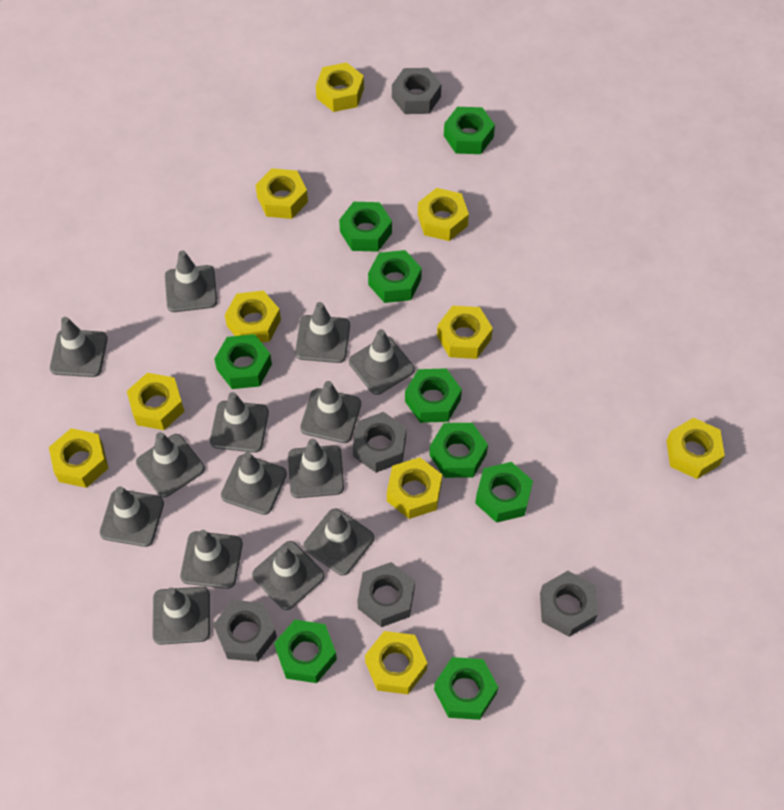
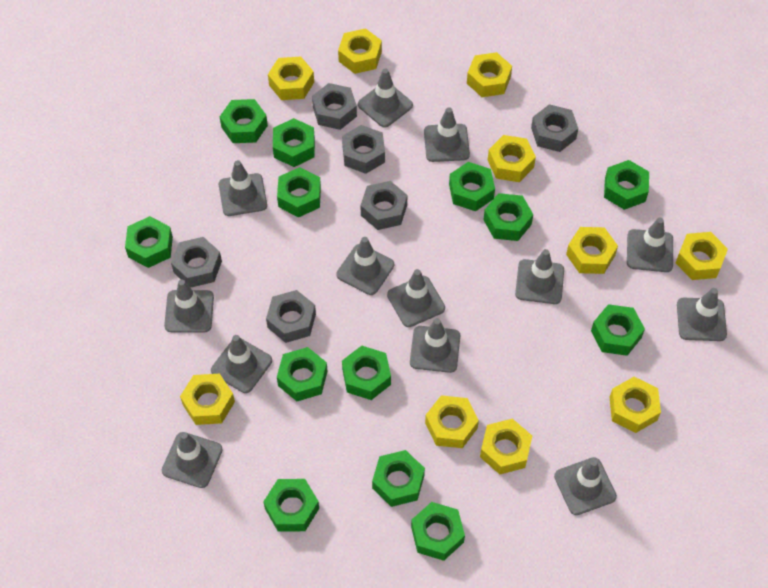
green nut: 9 -> 13
grey nut: 5 -> 6
grey traffic cone: 14 -> 13

